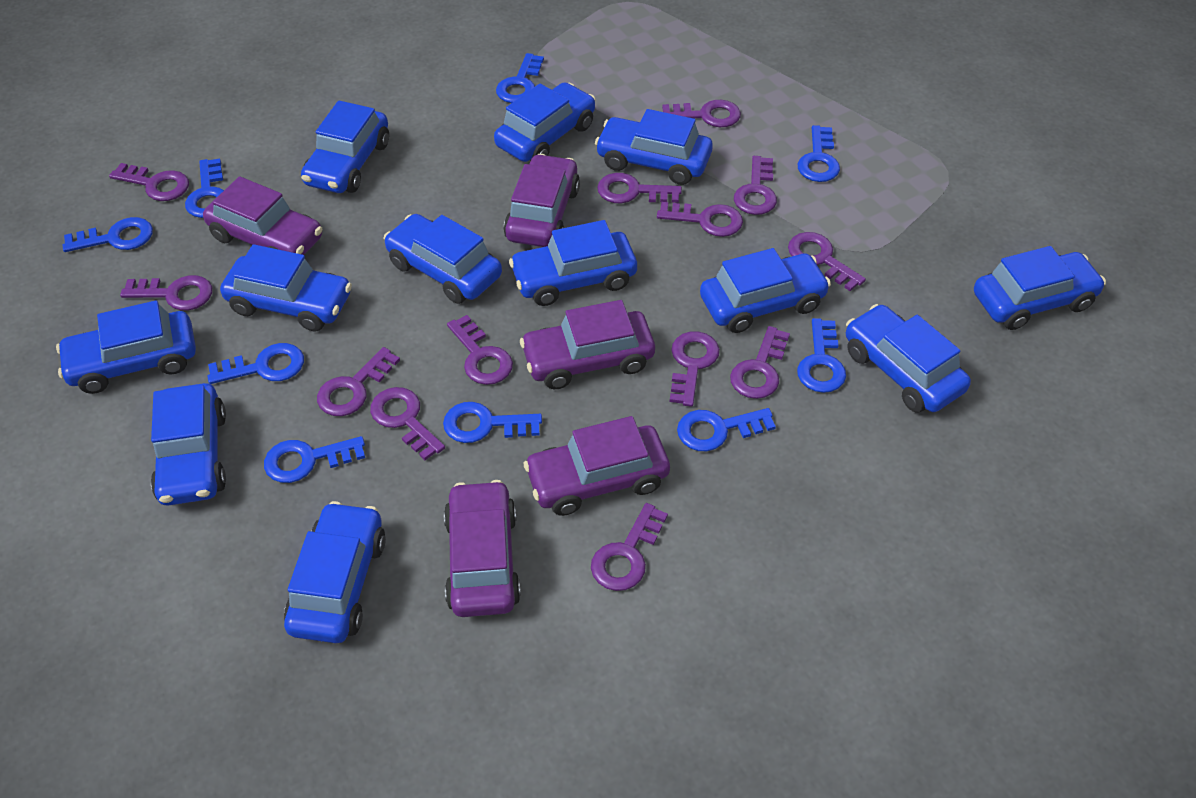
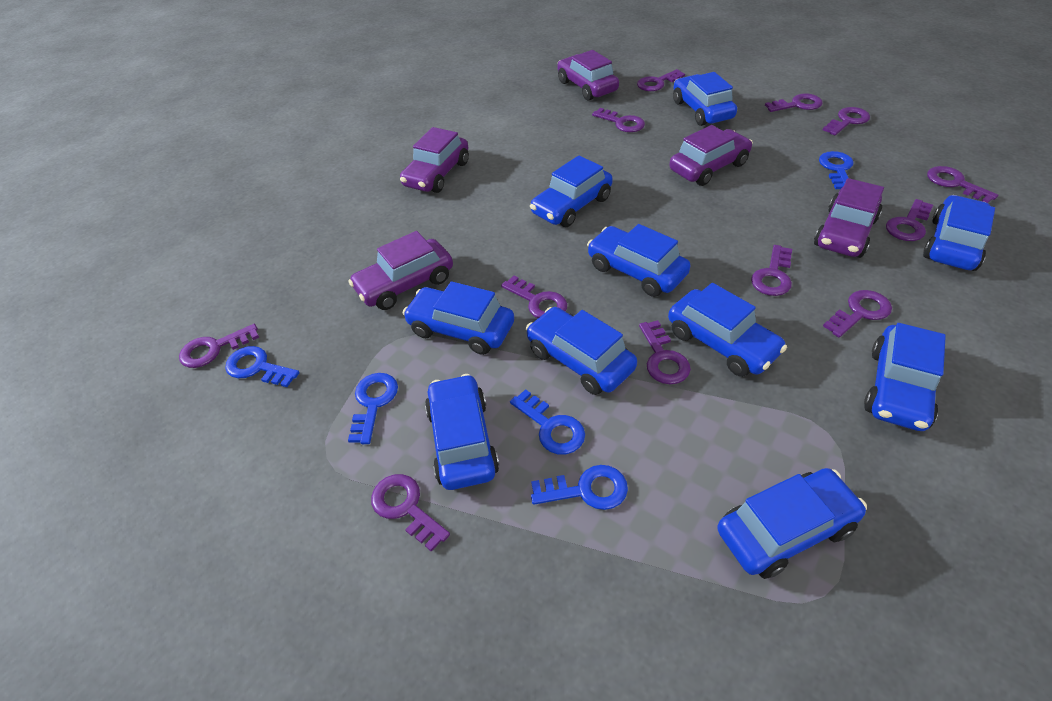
blue car: 12 -> 10
blue key: 9 -> 5
purple key: 13 -> 12

